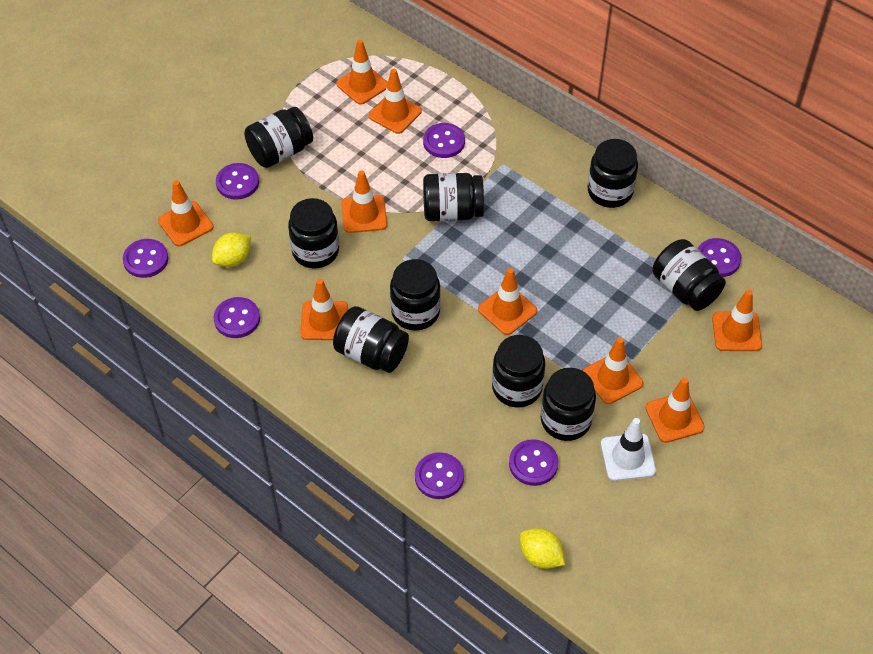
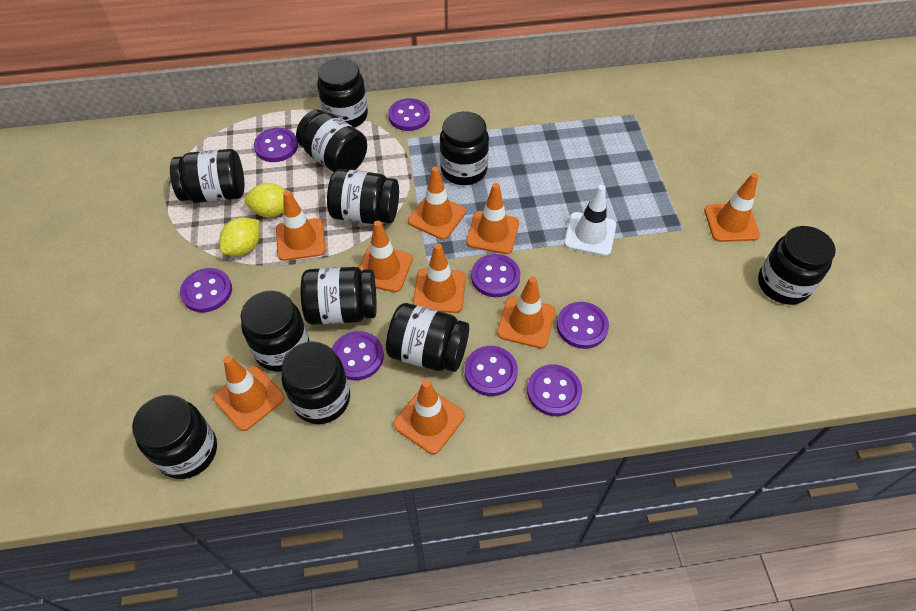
black jar: 9 -> 11
purple button: 7 -> 8

